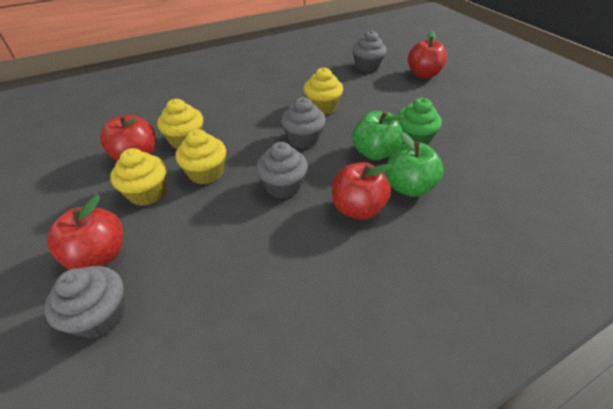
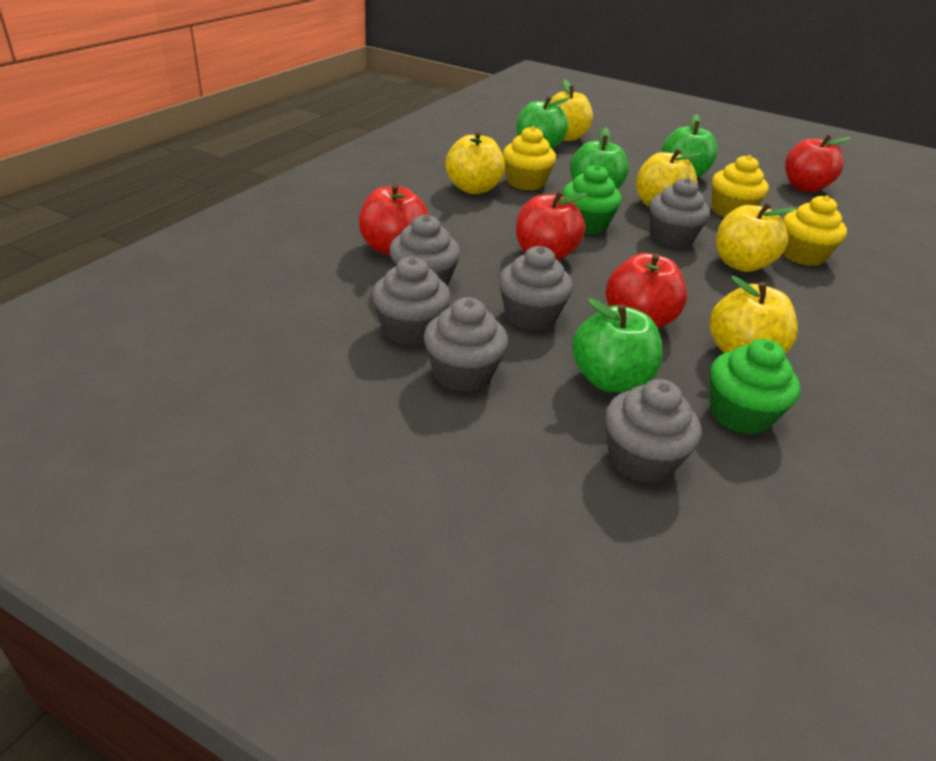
green apple: 2 -> 4
green cupcake: 1 -> 2
grey cupcake: 4 -> 6
yellow apple: 0 -> 5
yellow cupcake: 4 -> 3

